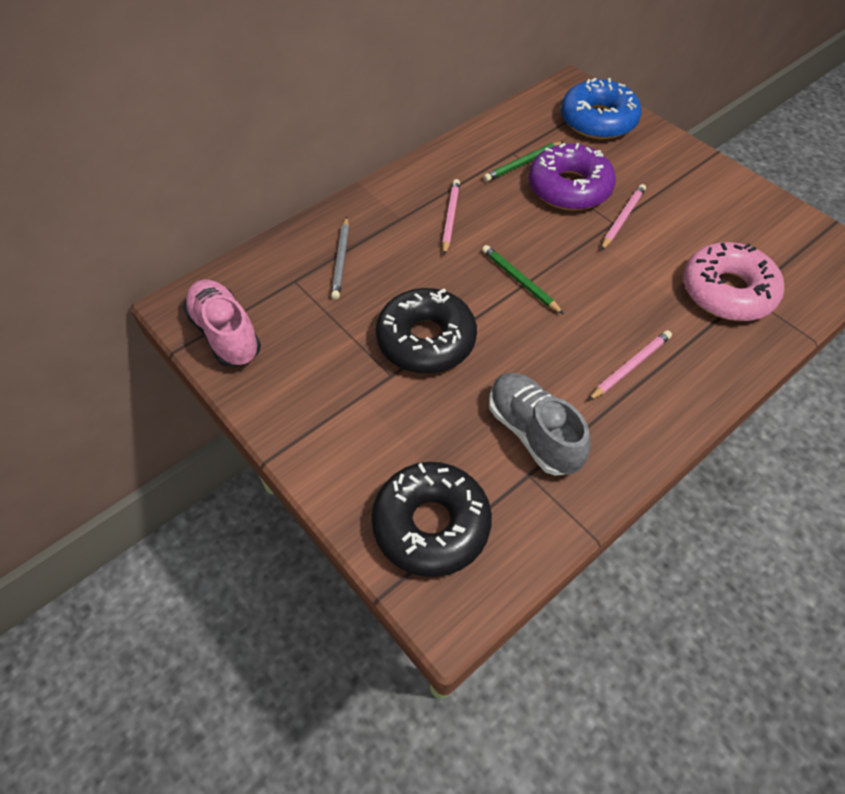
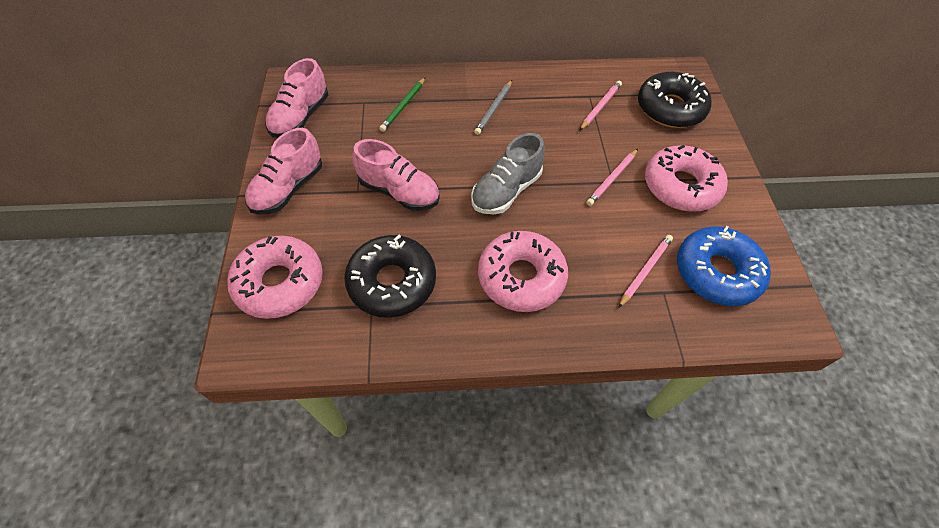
green pencil: 2 -> 1
pink donut: 1 -> 3
pink shoe: 1 -> 3
purple donut: 1 -> 0

